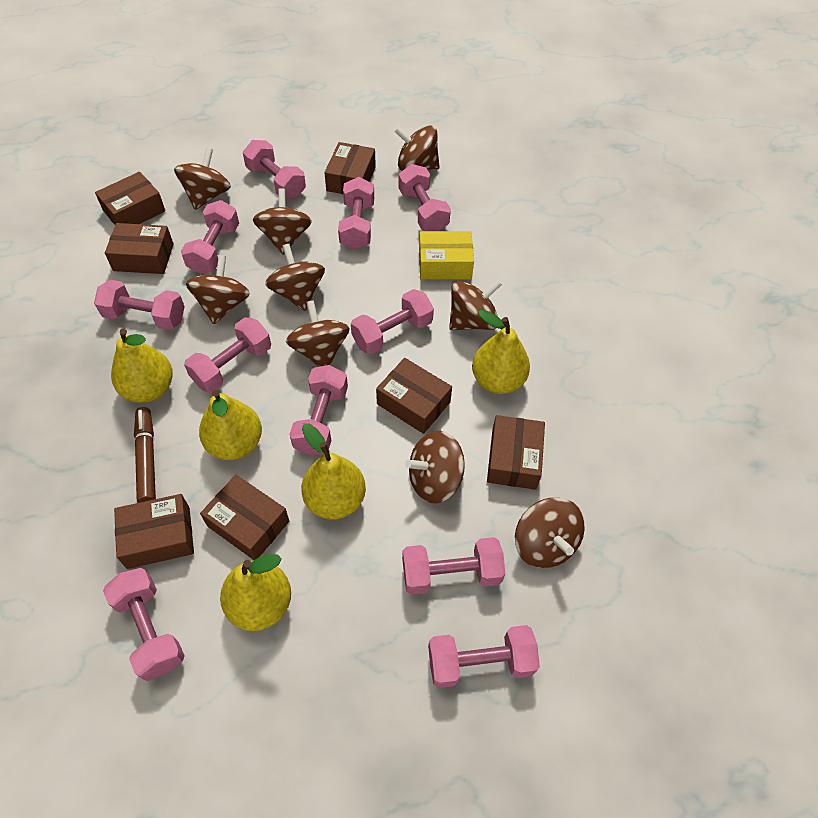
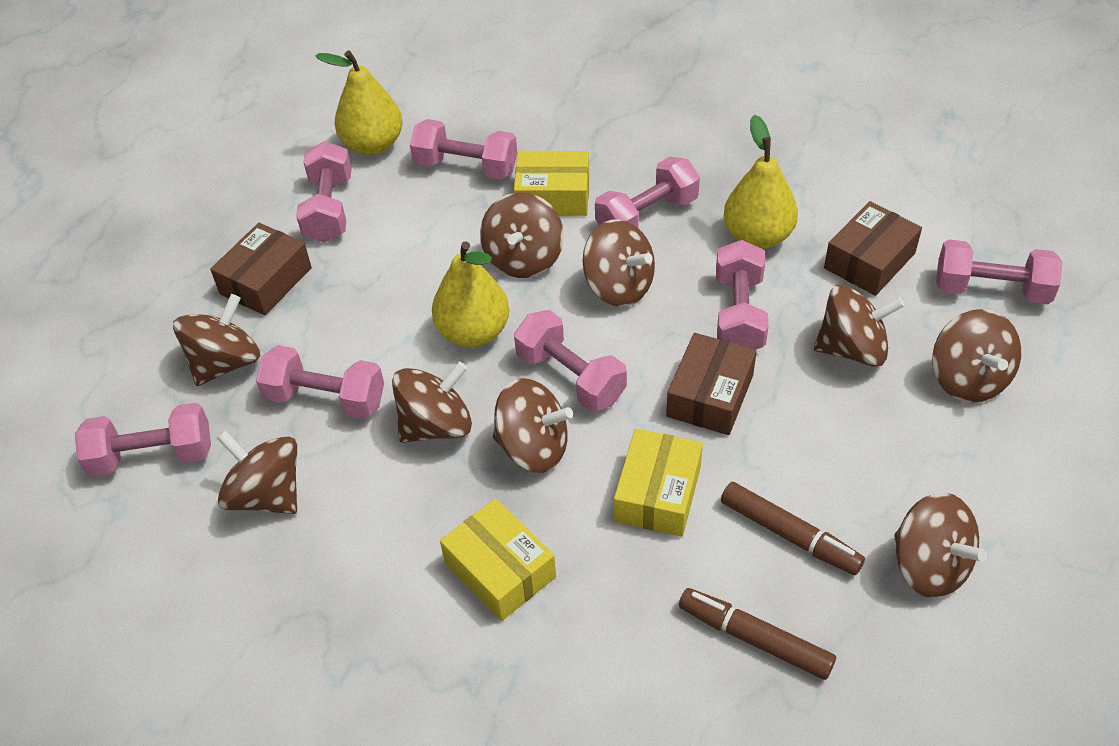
brown box: 7 -> 3
brown marker: 1 -> 2
pink dumbbell: 11 -> 8
yellow box: 1 -> 3
yellow pear: 5 -> 3

